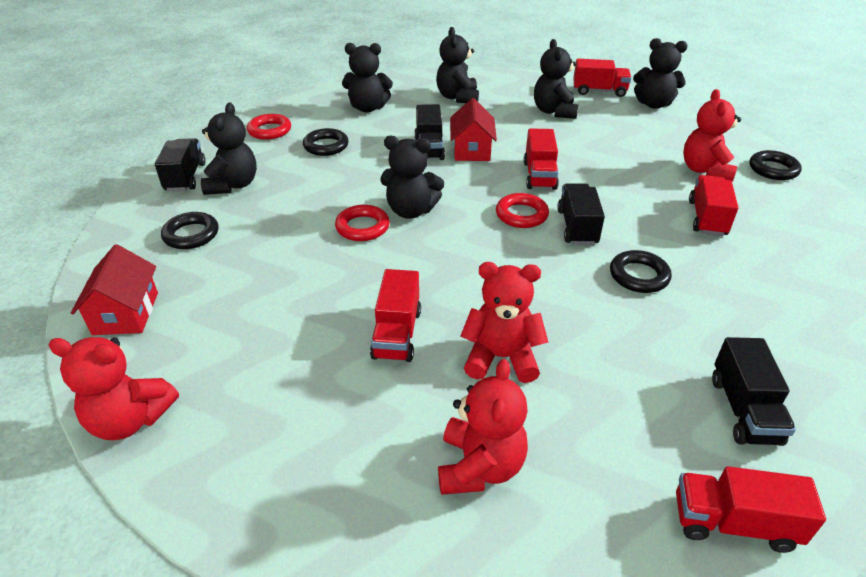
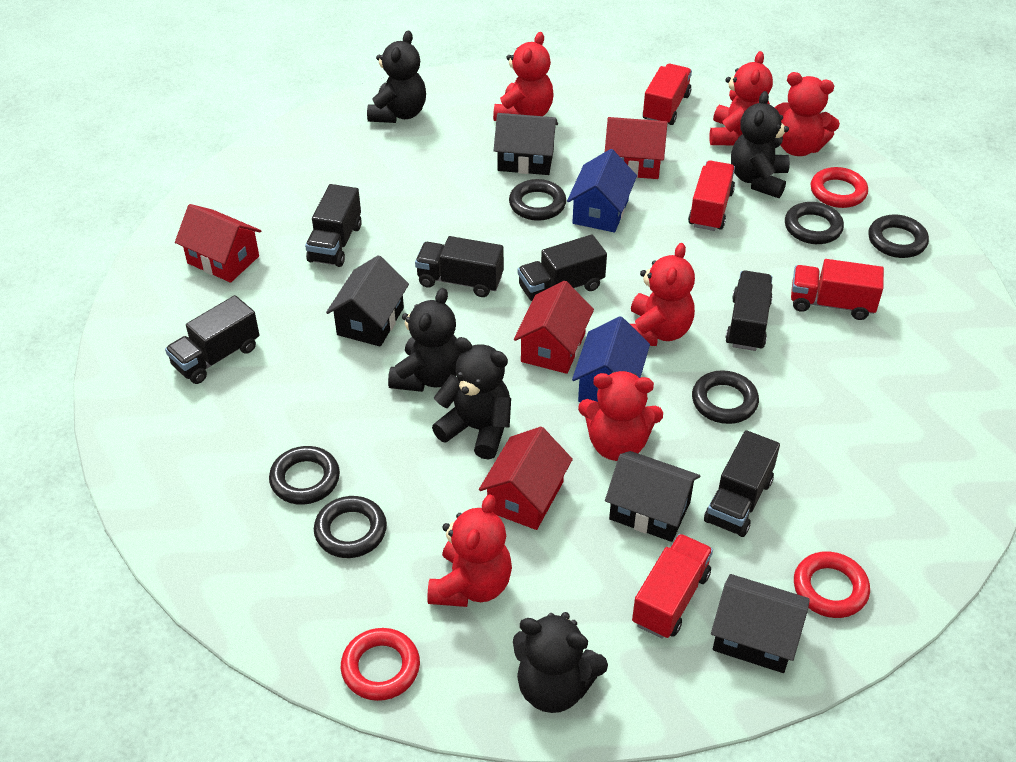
black house: 0 -> 4
black ring: 4 -> 6
black teddy bear: 6 -> 5
black truck: 4 -> 6
blue house: 0 -> 2
red house: 2 -> 4
red teddy bear: 4 -> 6
red truck: 5 -> 4

